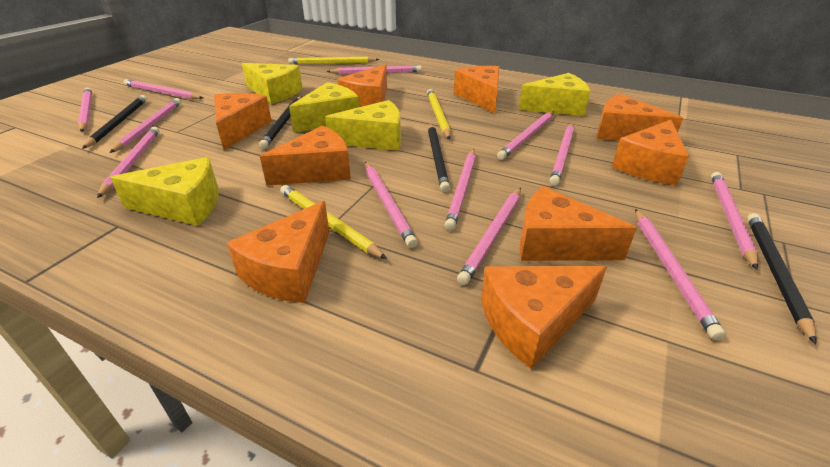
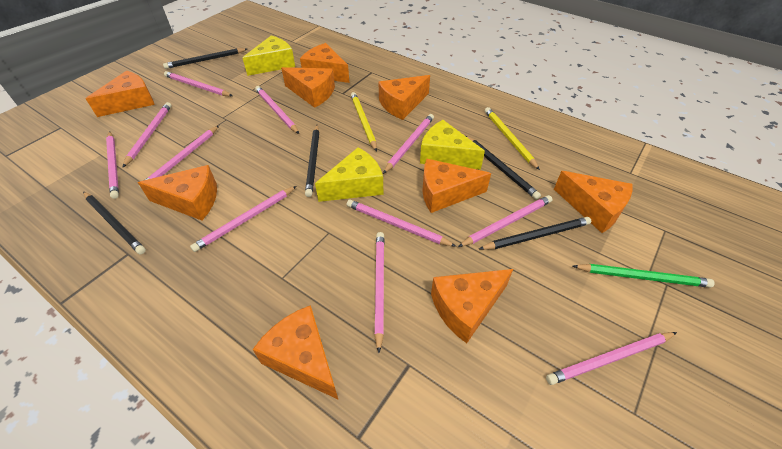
black pencil: 4 -> 5
green pencil: 0 -> 1
pink pencil: 12 -> 11
yellow cheese: 5 -> 3
yellow pencil: 3 -> 2

